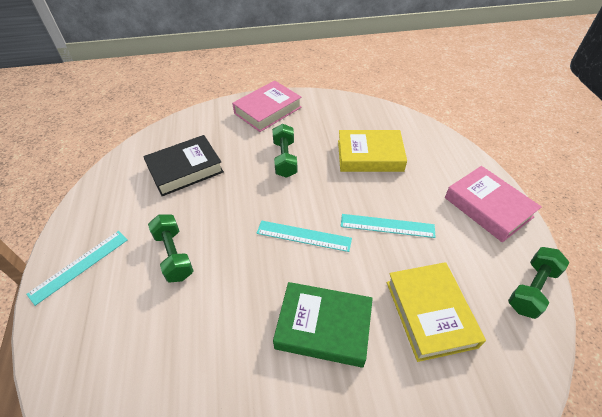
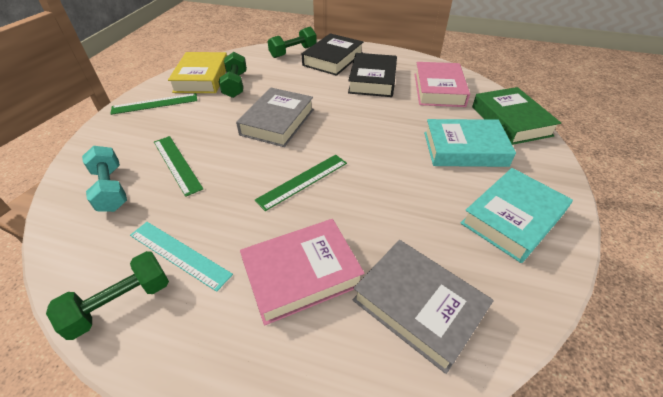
black book: 1 -> 2
green ruler: 0 -> 3
grey book: 0 -> 2
turquoise book: 0 -> 2
turquoise dumbbell: 0 -> 1
turquoise ruler: 3 -> 1
yellow book: 2 -> 1

